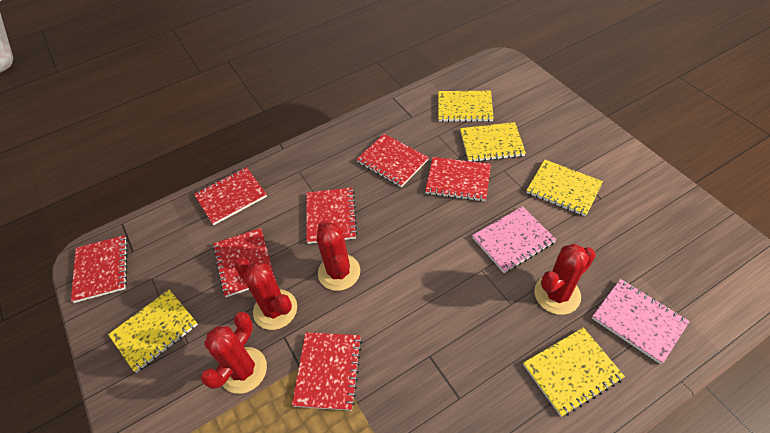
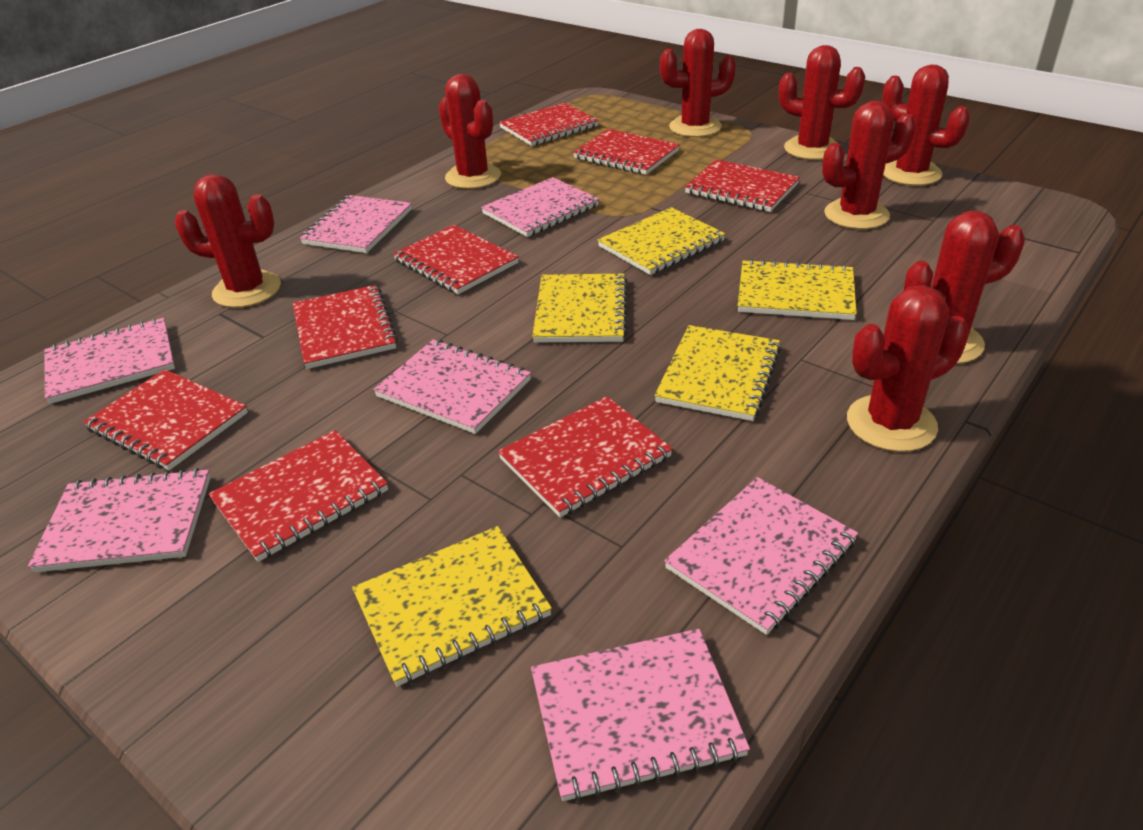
pink notebook: 2 -> 7
red cactus: 4 -> 8
red notebook: 7 -> 8

